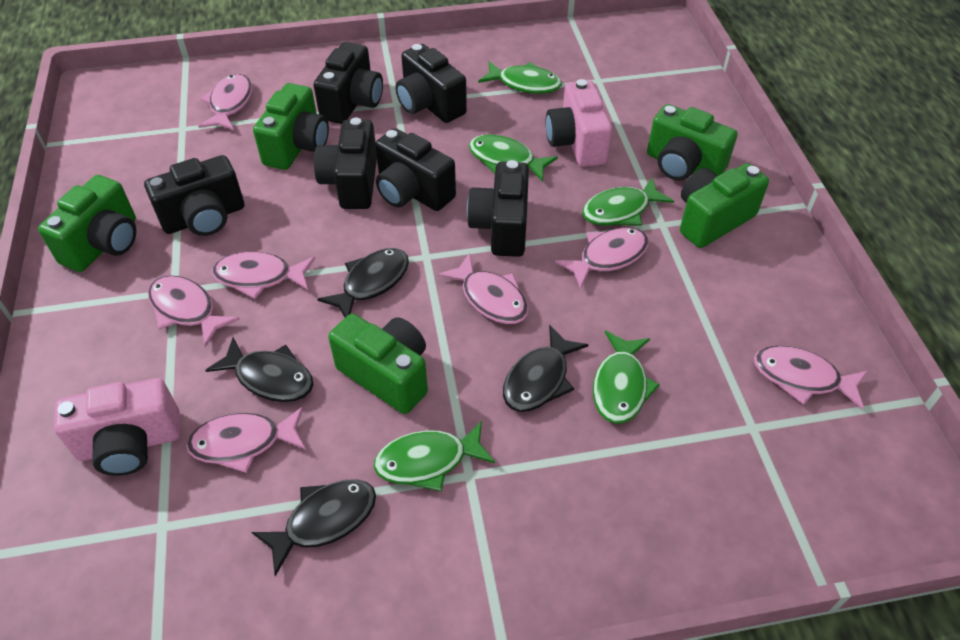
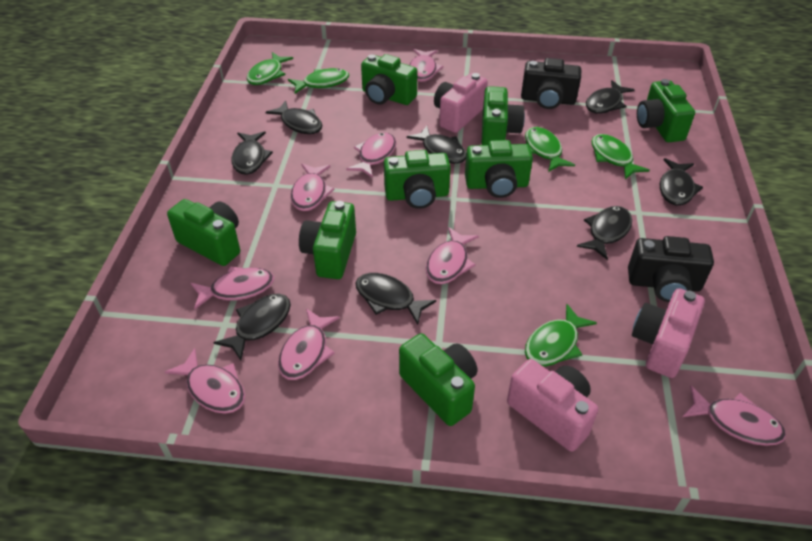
black camera: 6 -> 2
black fish: 4 -> 8
green camera: 5 -> 8
pink camera: 2 -> 3
pink fish: 7 -> 8

